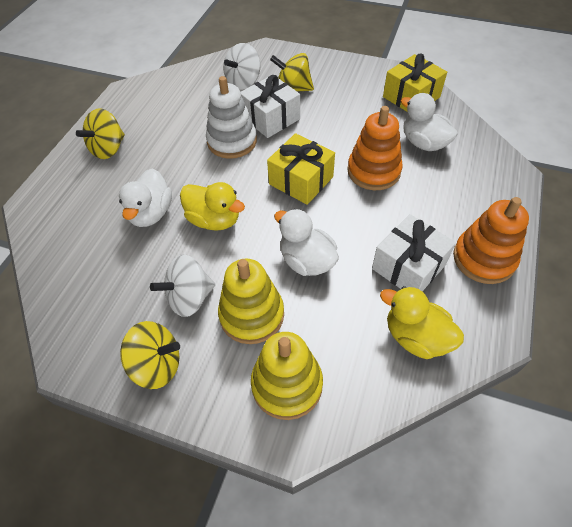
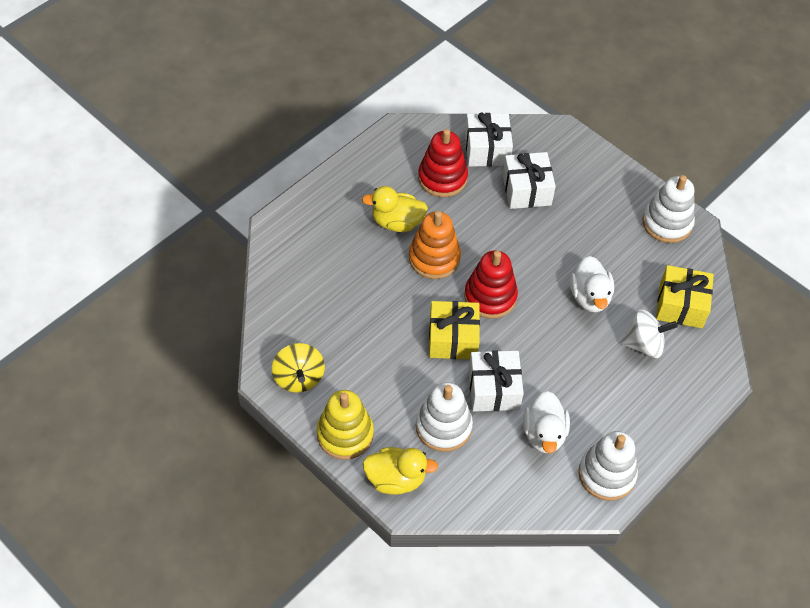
orange stacking toy: 2 -> 1
red stacking toy: 0 -> 2
white duck: 3 -> 2
white gift: 2 -> 3
white spinning top: 2 -> 1
white stacking toy: 1 -> 3
yellow spinning top: 3 -> 1
yellow stacking toy: 2 -> 1

